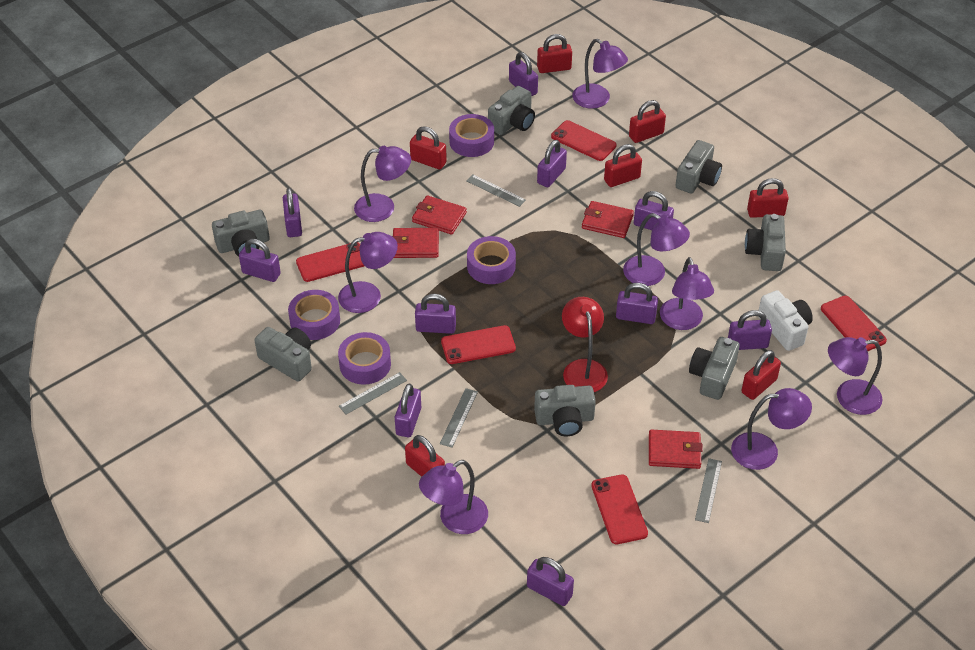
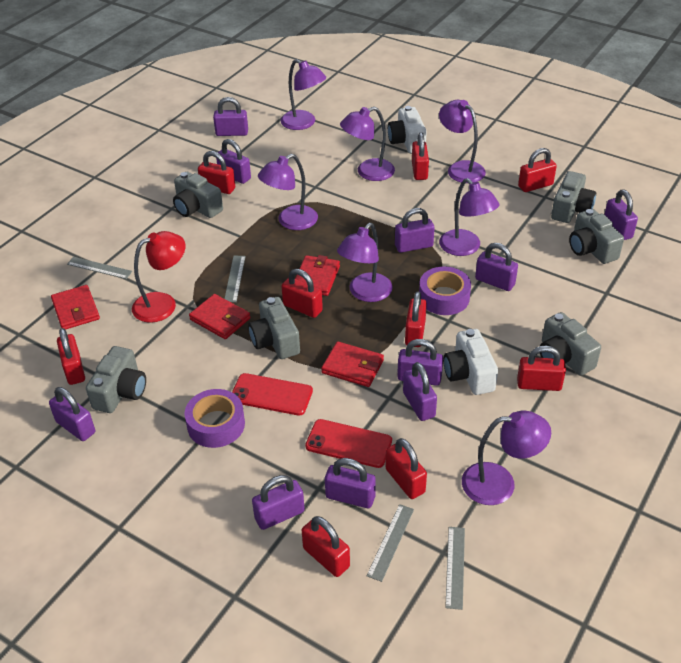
grey camera: 7 -> 6
purple lamp: 8 -> 7
purple tape: 4 -> 2
red padlock: 7 -> 9
red phone: 5 -> 2
white camera: 1 -> 2

